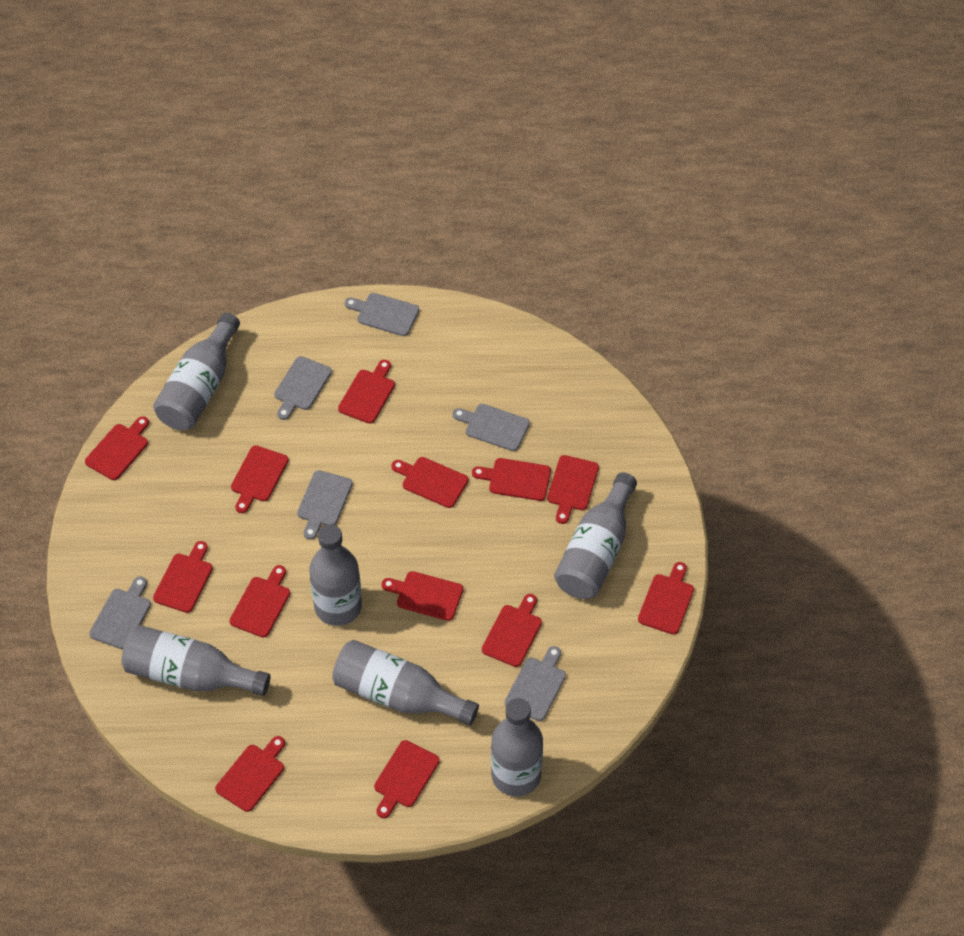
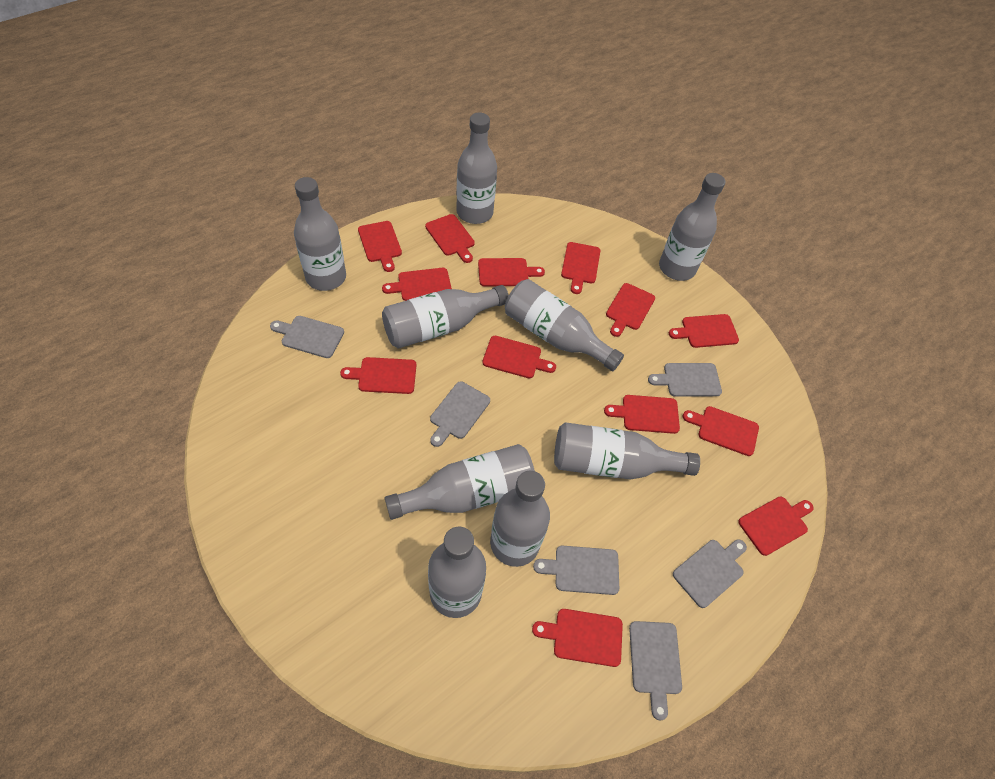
grey bottle: 6 -> 9

